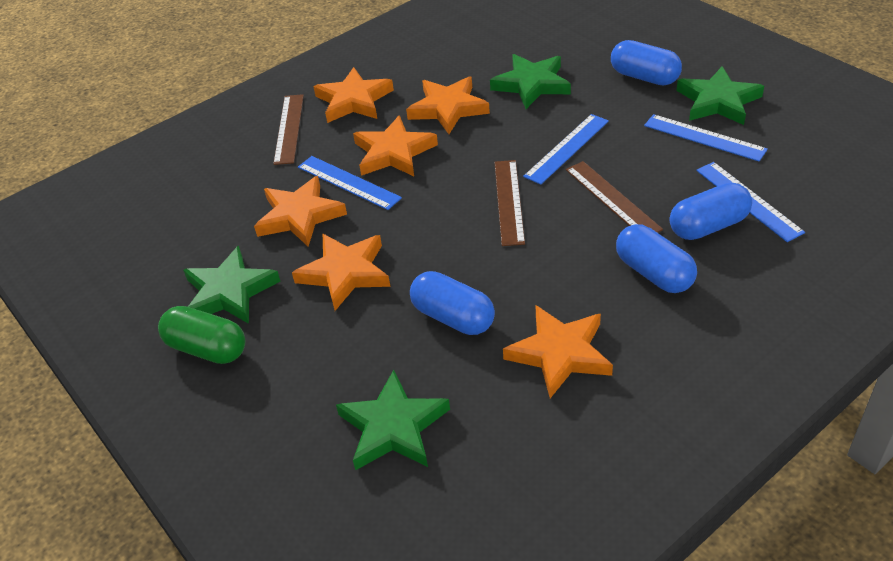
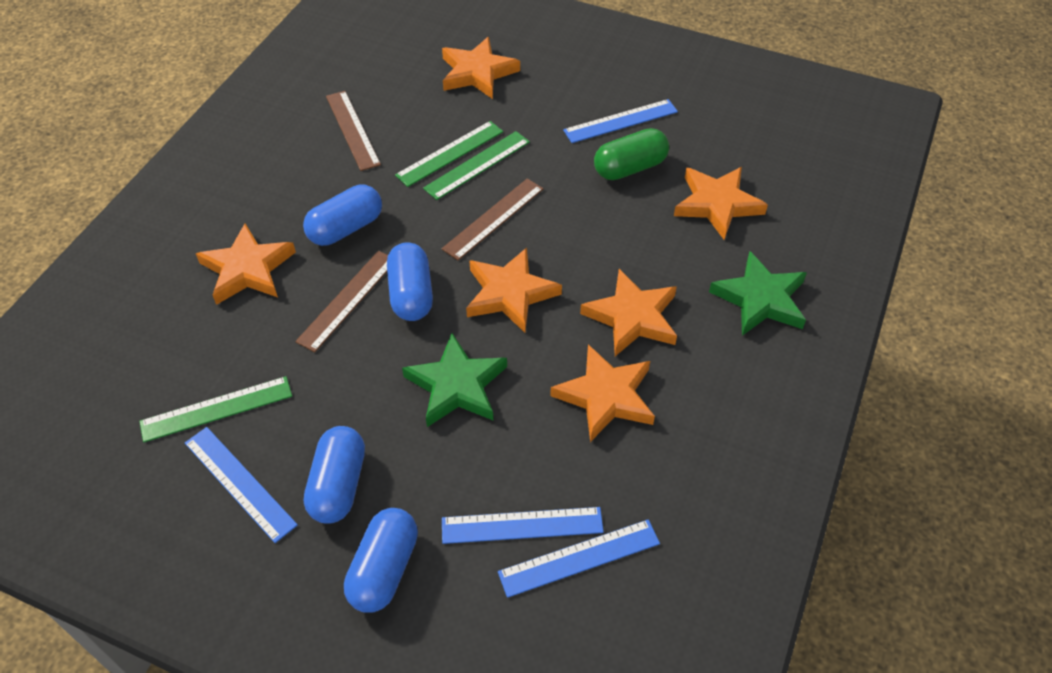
green ruler: 0 -> 3
green star: 4 -> 2

